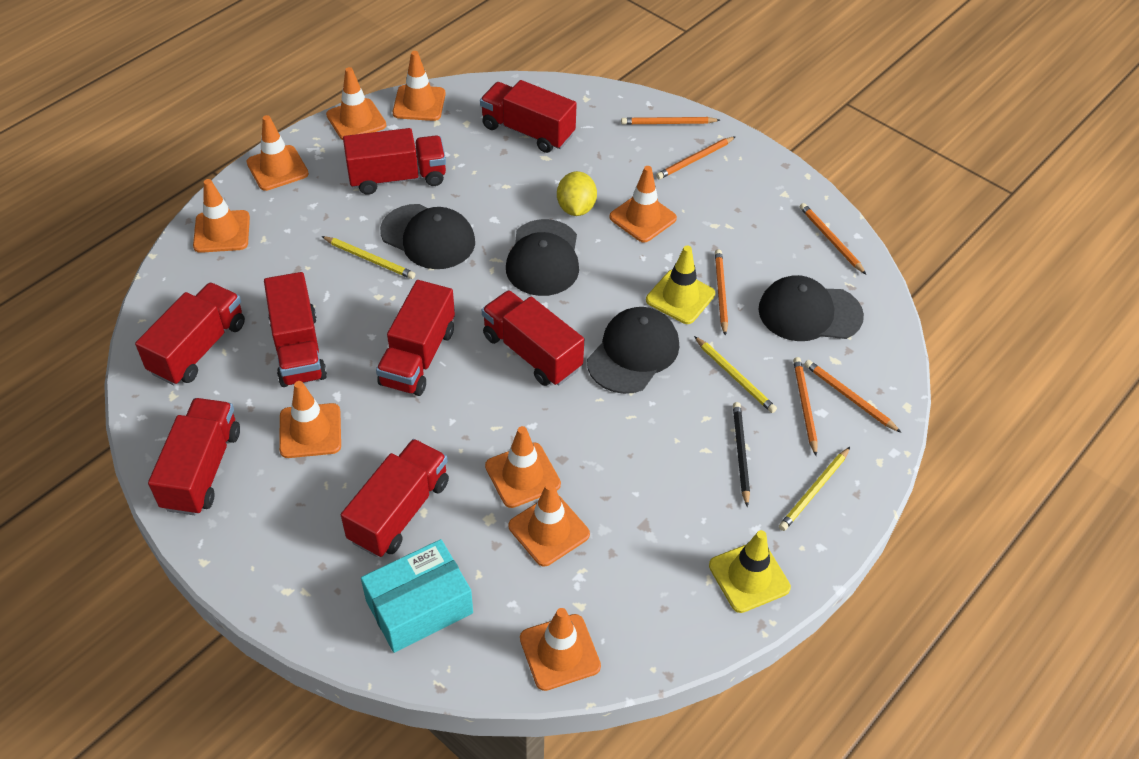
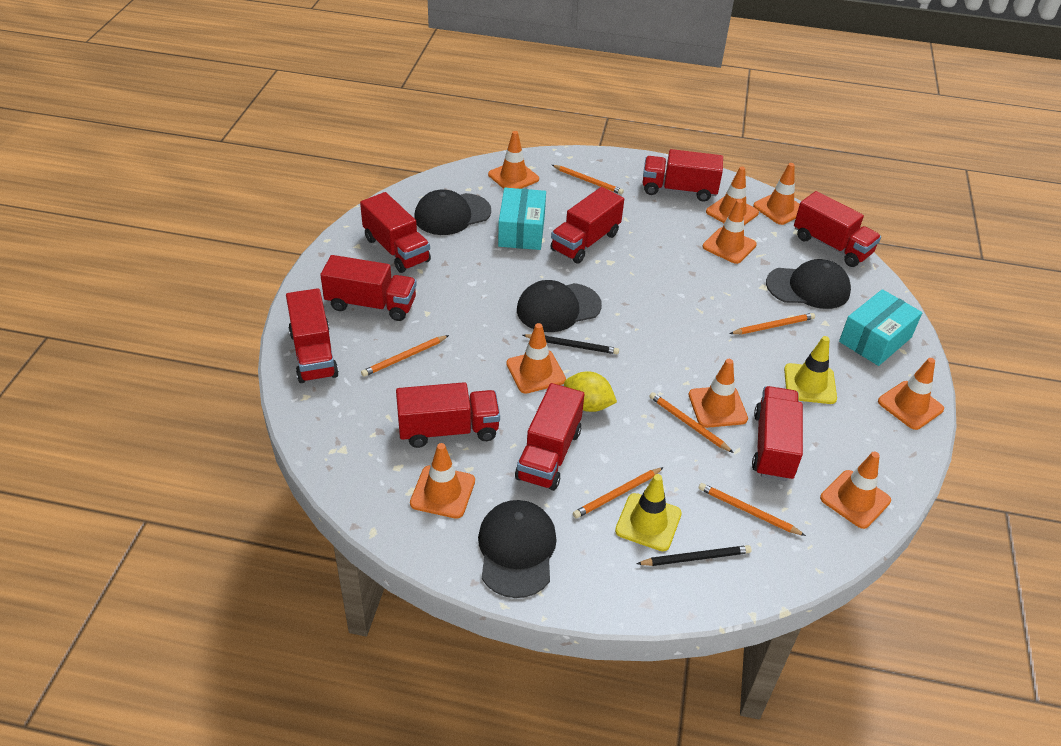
black pencil: 1 -> 2
red truck: 8 -> 9
turquoise box: 1 -> 2
yellow pencil: 3 -> 0

